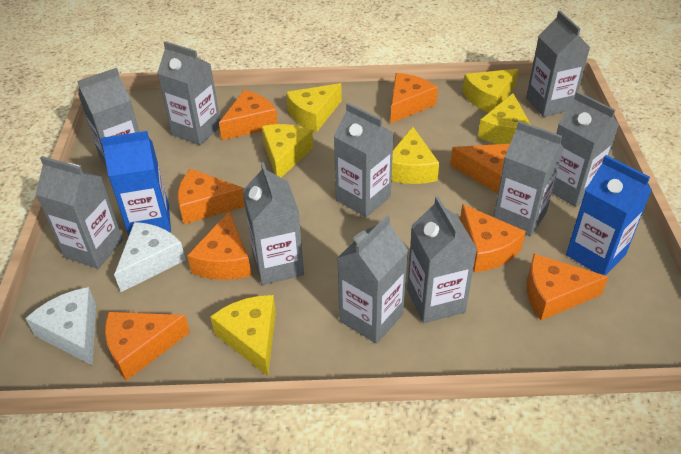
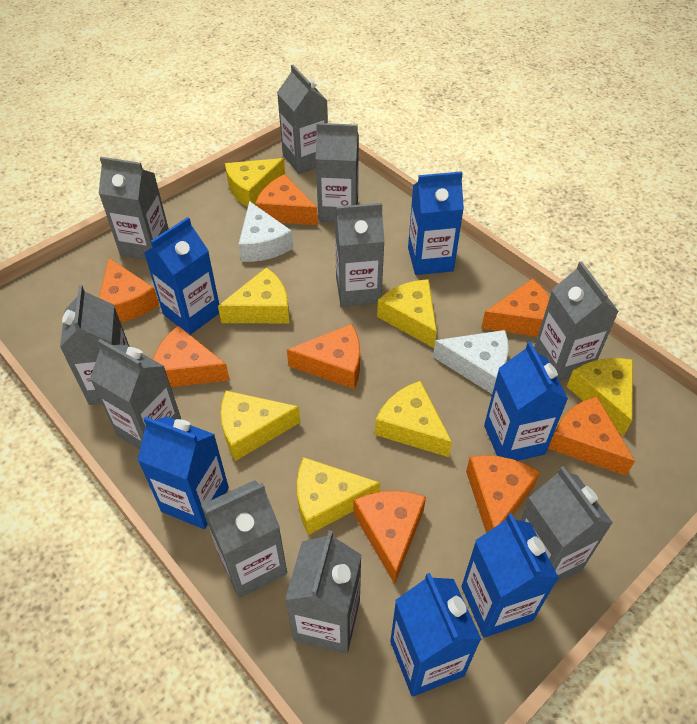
blue carton: 2 -> 6
yellow cheese: 6 -> 7

